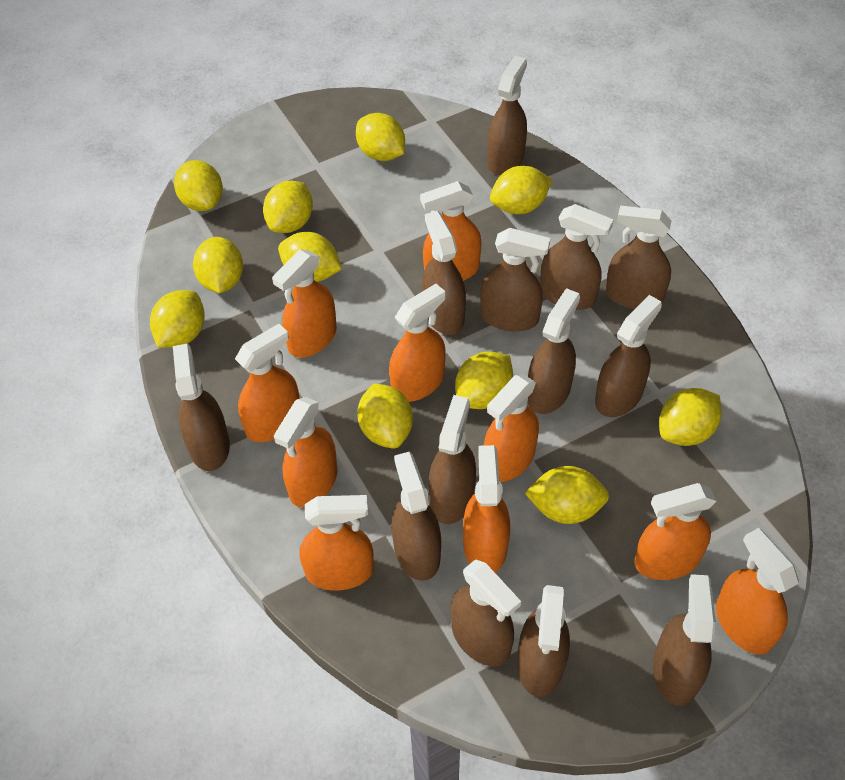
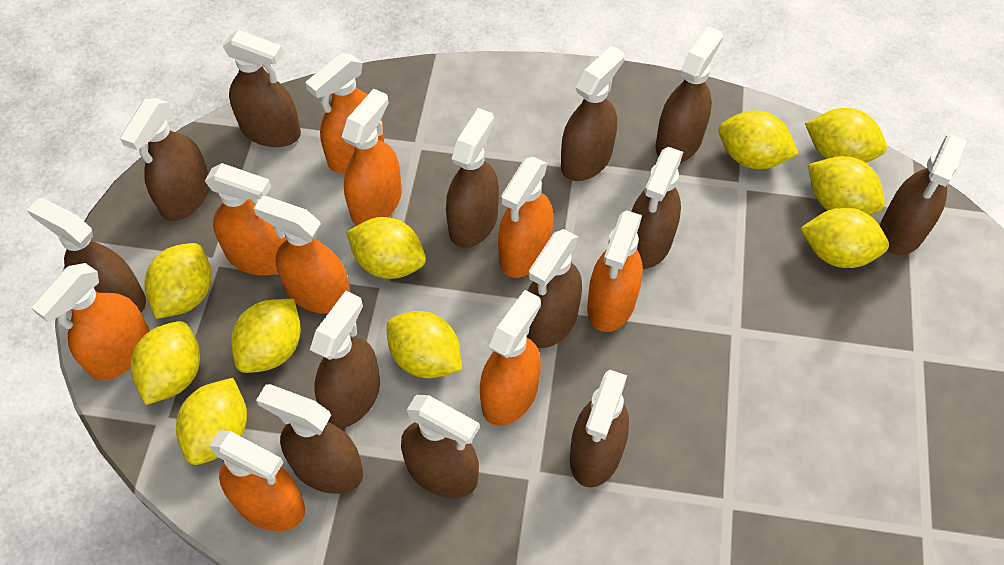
orange spray bottle: 10 -> 9
yellow lemon: 11 -> 10

